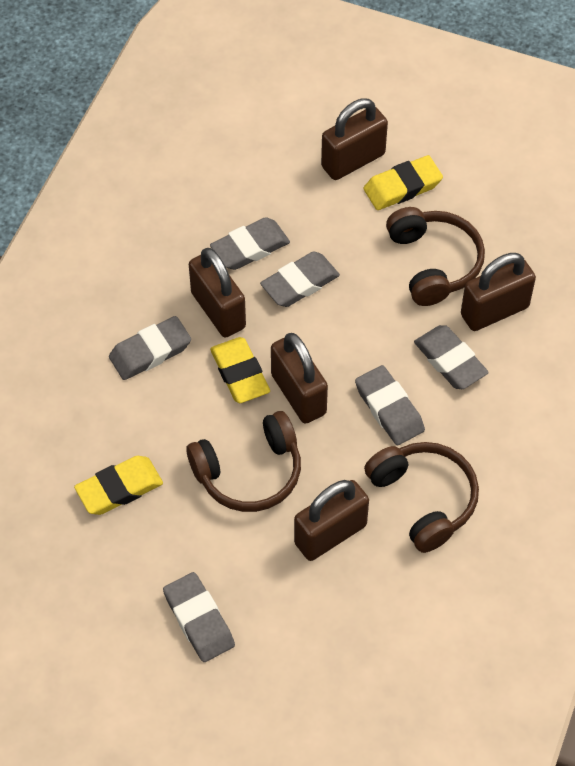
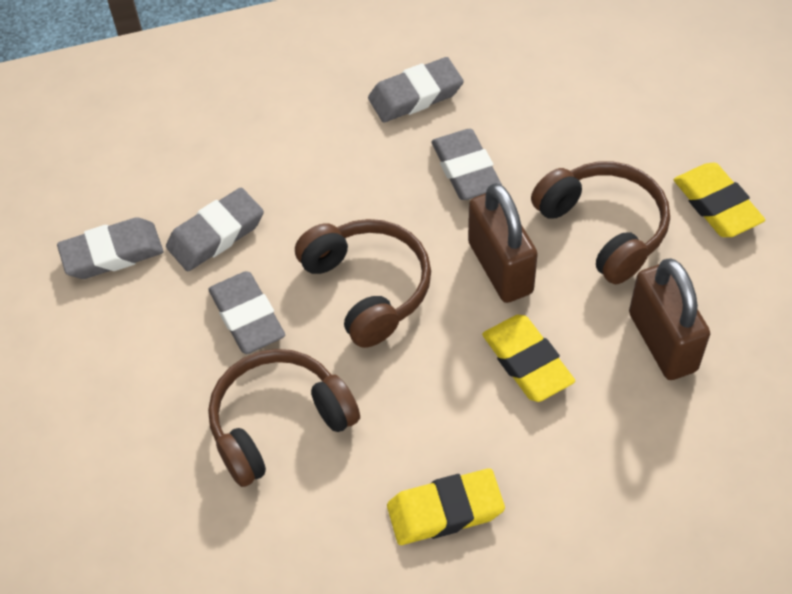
brown padlock: 5 -> 2
grey eraser: 6 -> 5

